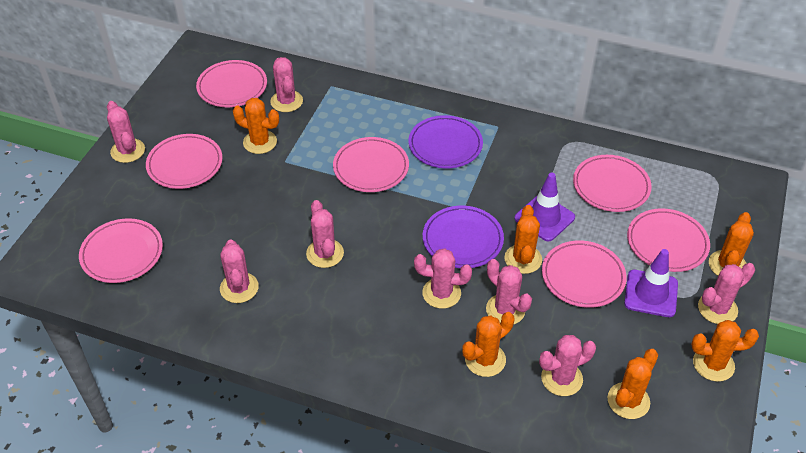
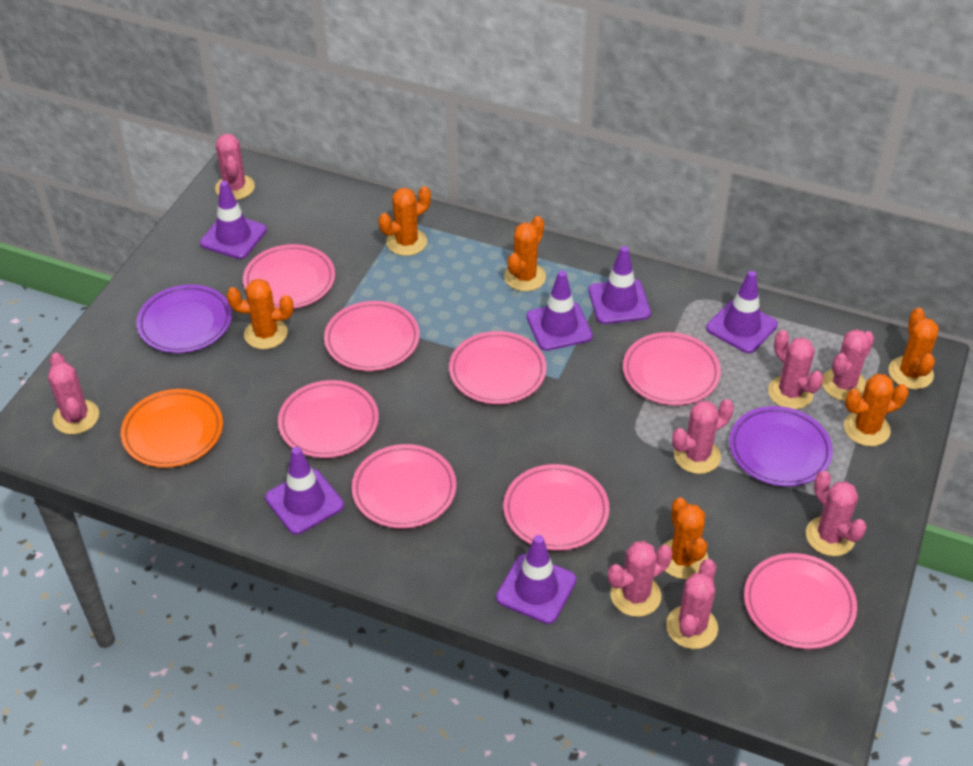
orange plate: 0 -> 1
pink plate: 7 -> 8
purple traffic cone: 2 -> 6

